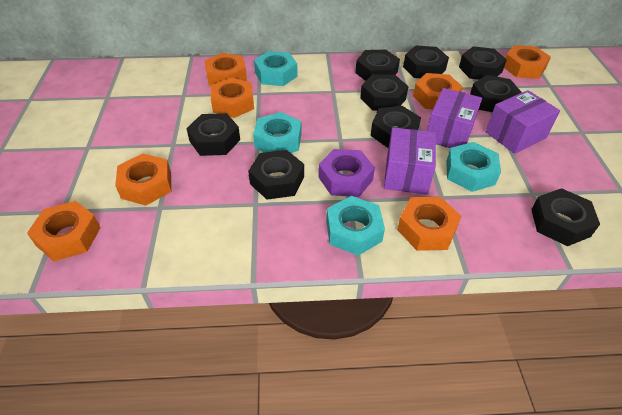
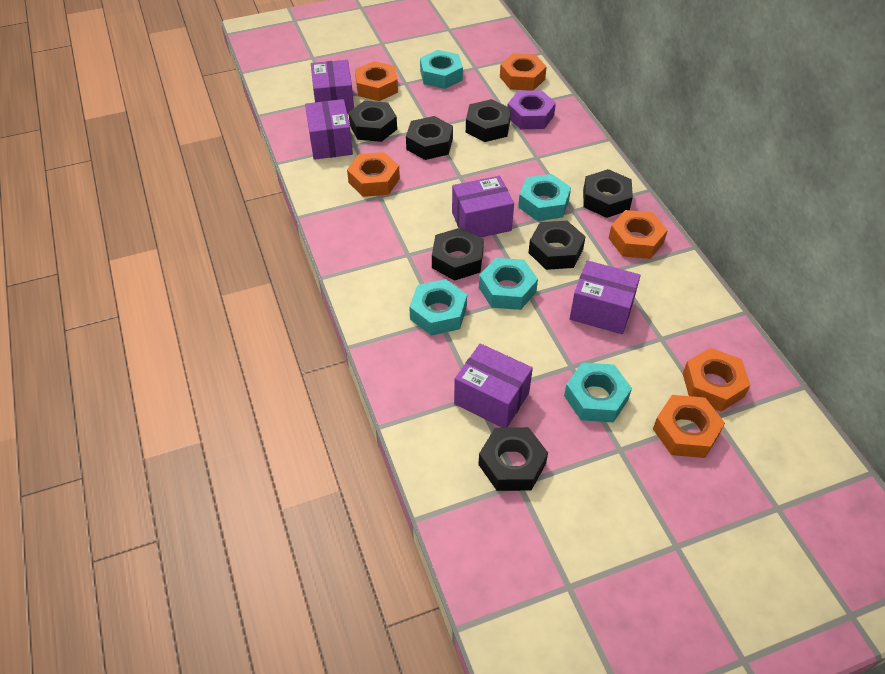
black nut: 9 -> 7
orange nut: 7 -> 6
purple box: 3 -> 5
turquoise nut: 4 -> 5

